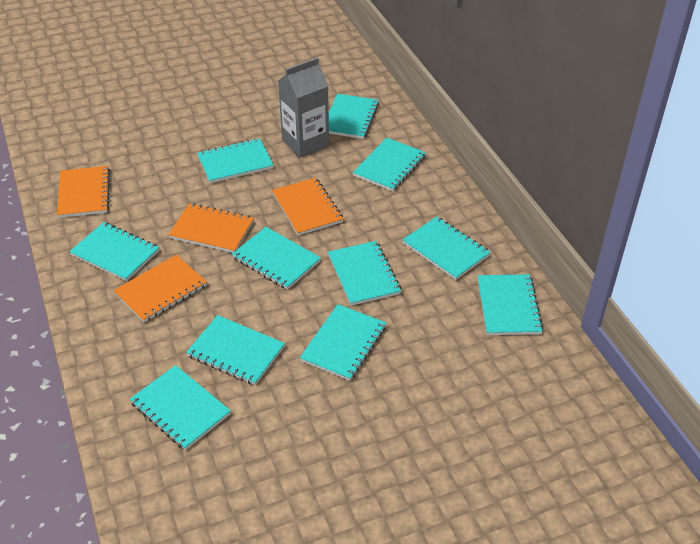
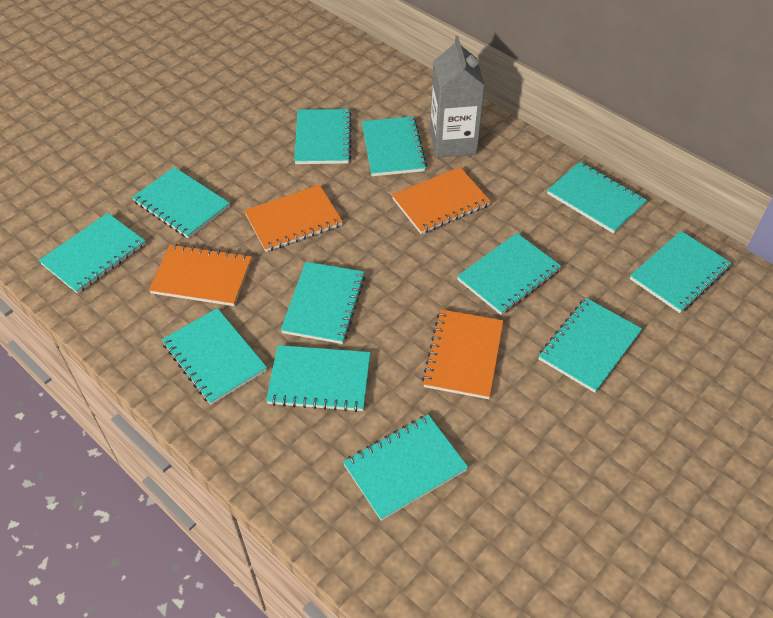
turquoise notebook: 11 -> 12

